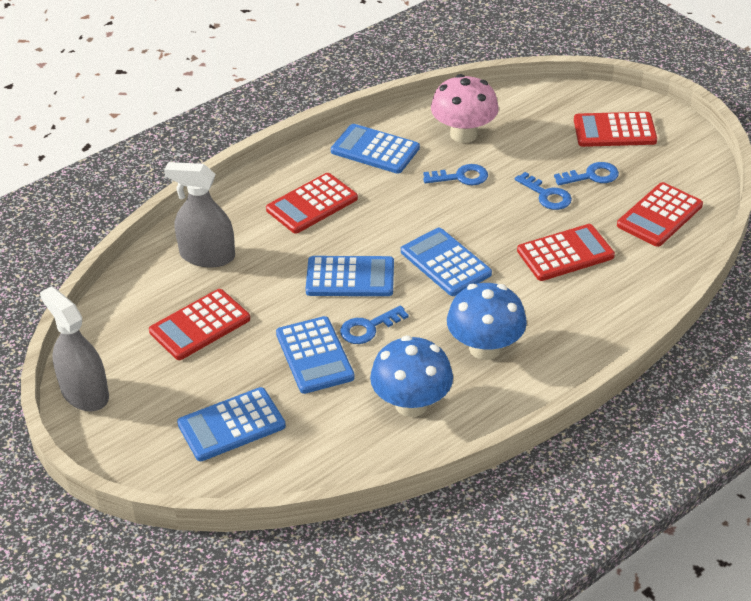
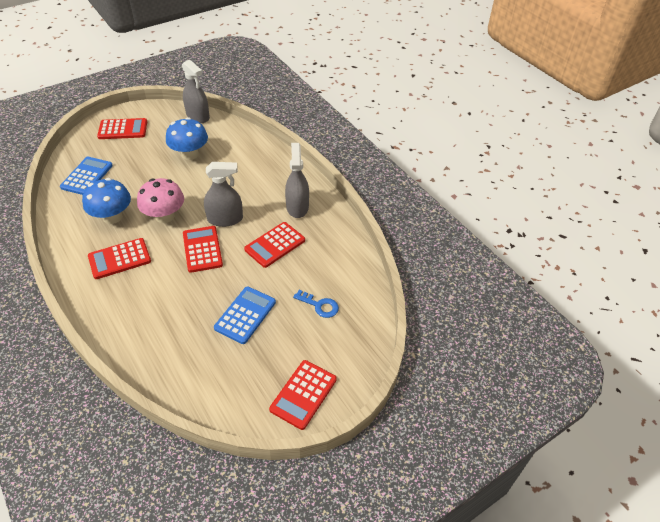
blue calculator: 5 -> 2
blue key: 4 -> 1
grey spray bottle: 2 -> 3

